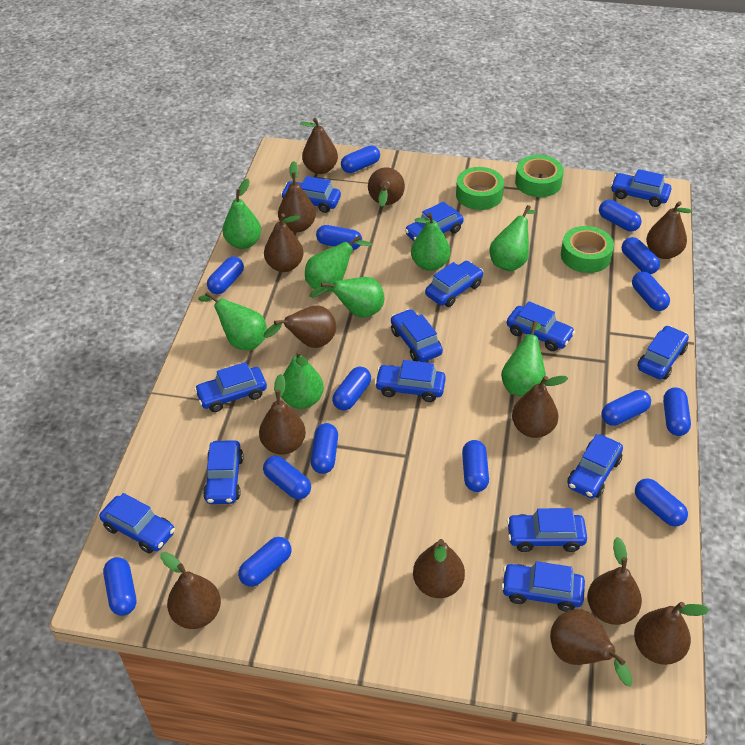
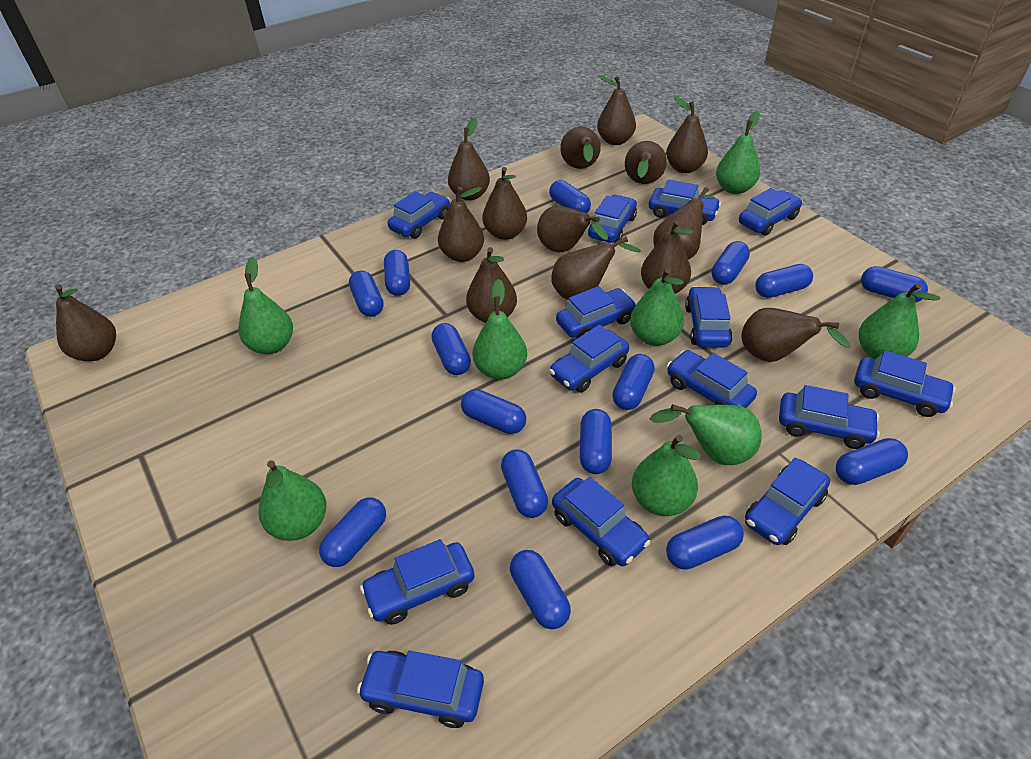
brown pear: 13 -> 14
green tape: 3 -> 0

